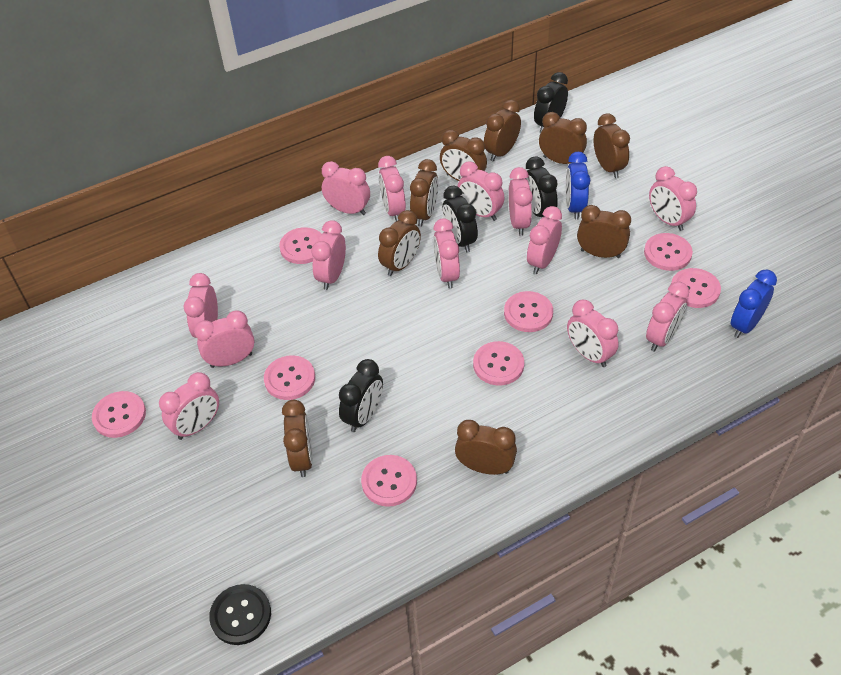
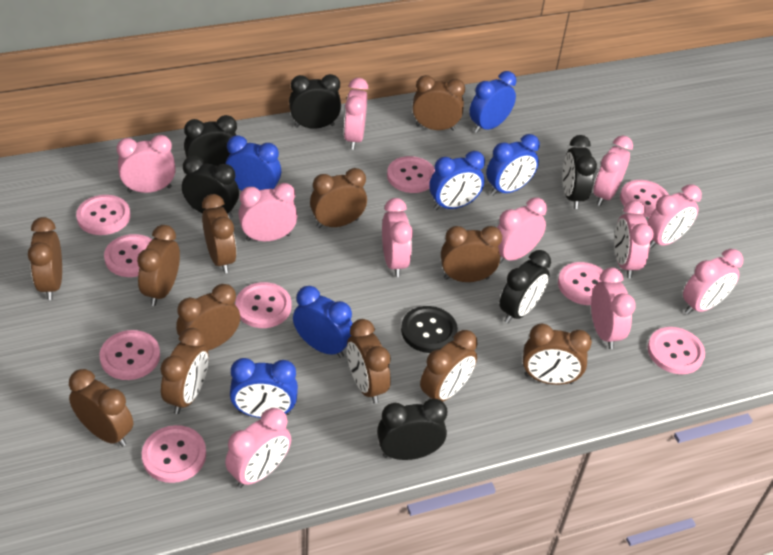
black clock: 4 -> 6
blue clock: 2 -> 6
brown clock: 9 -> 12
pink button: 8 -> 9
pink clock: 13 -> 11

